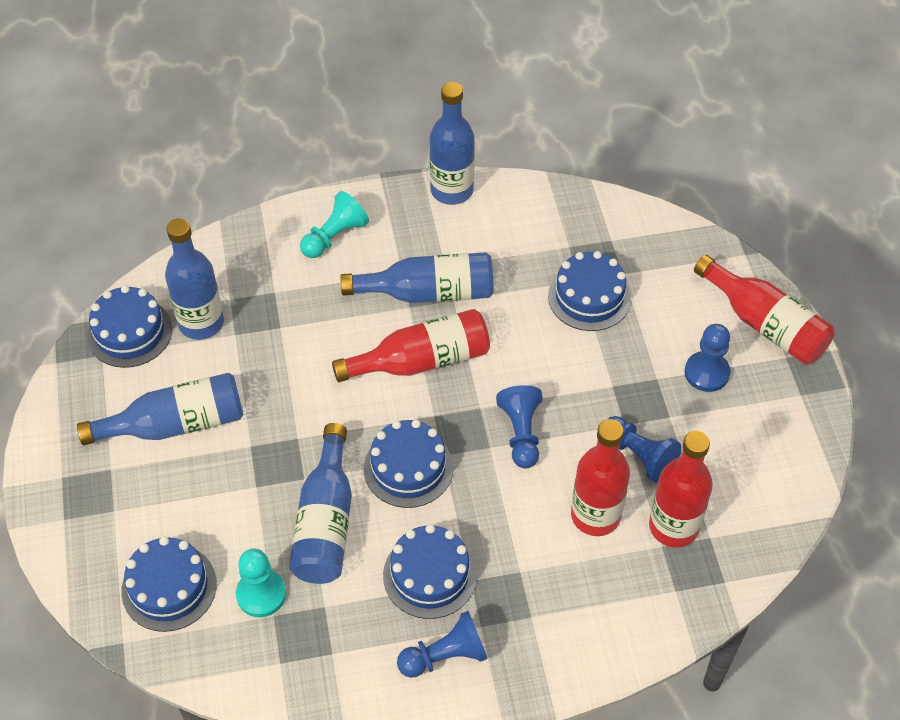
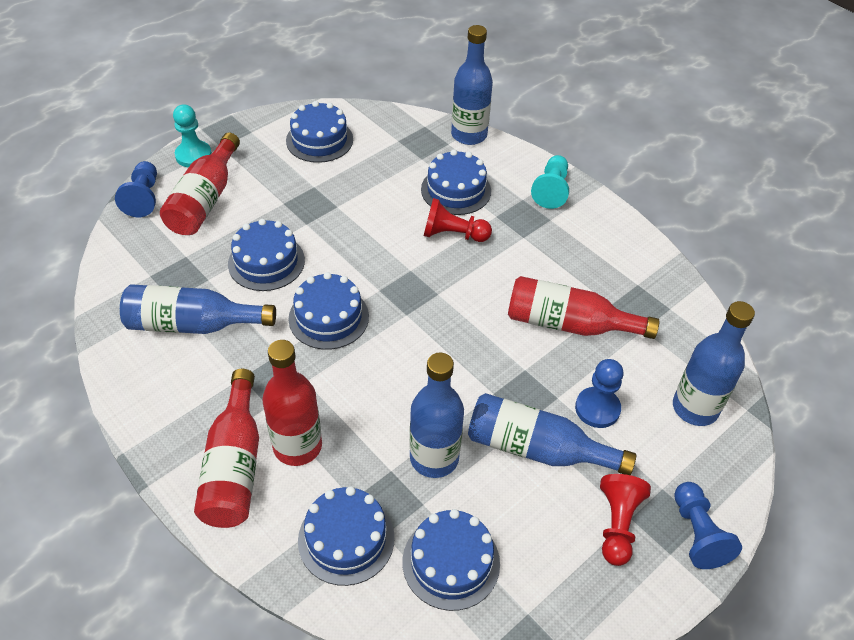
blue cake: 5 -> 6
blue pawn: 4 -> 3
red pawn: 0 -> 2

